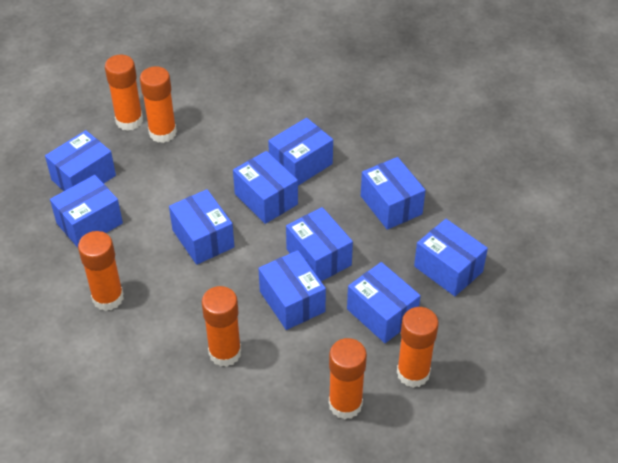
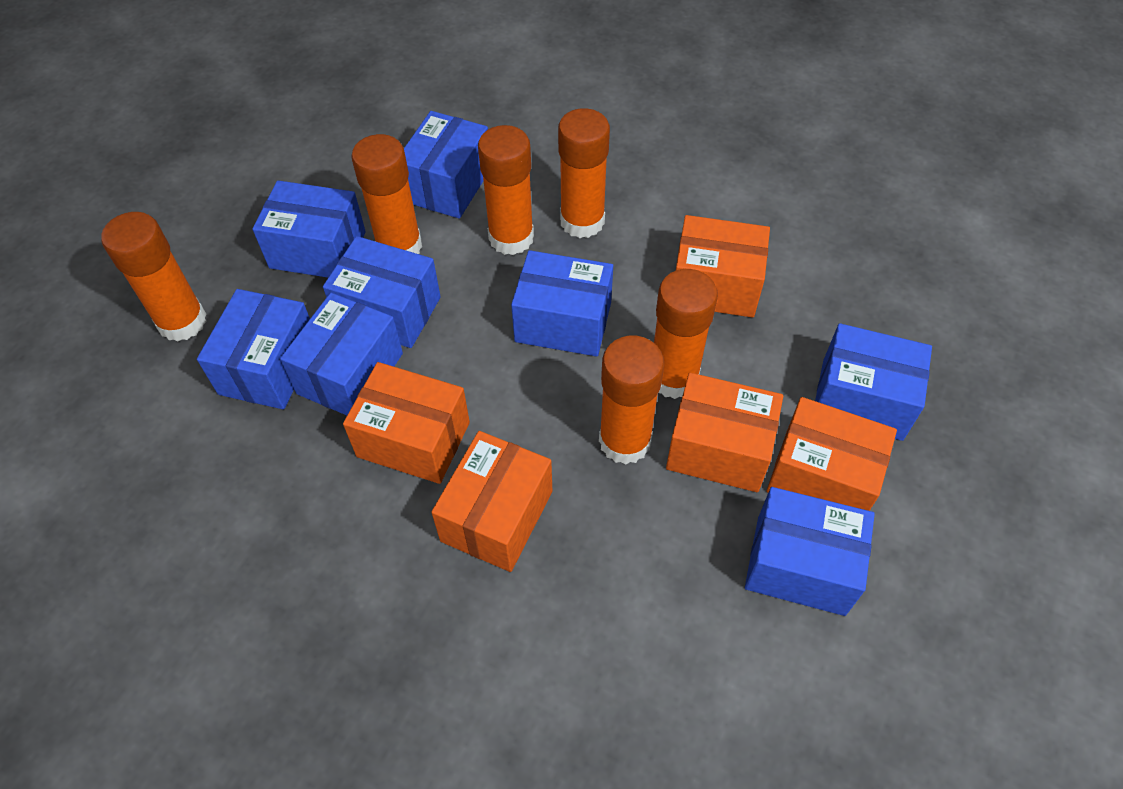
blue box: 10 -> 8
orange box: 0 -> 5

